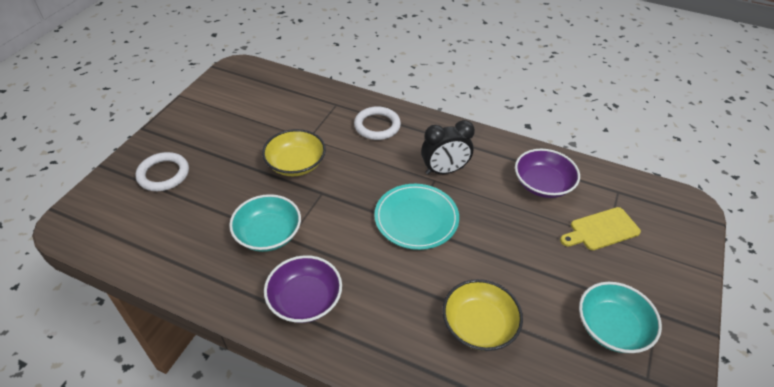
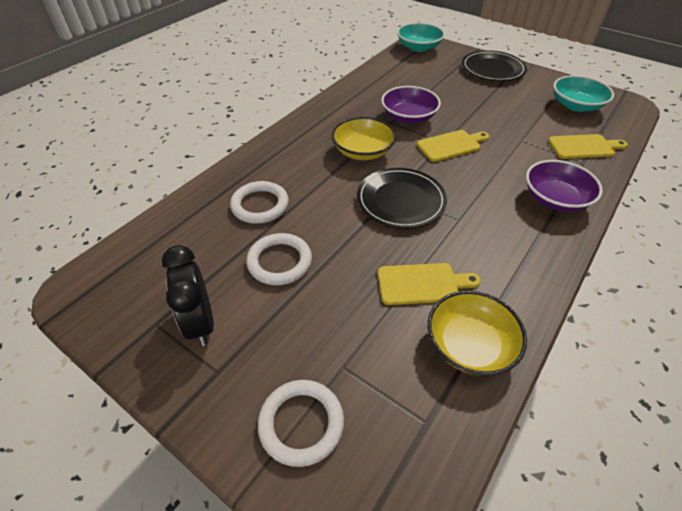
black plate: 0 -> 2
turquoise plate: 1 -> 0
white ring: 2 -> 3
yellow cutting board: 1 -> 3

